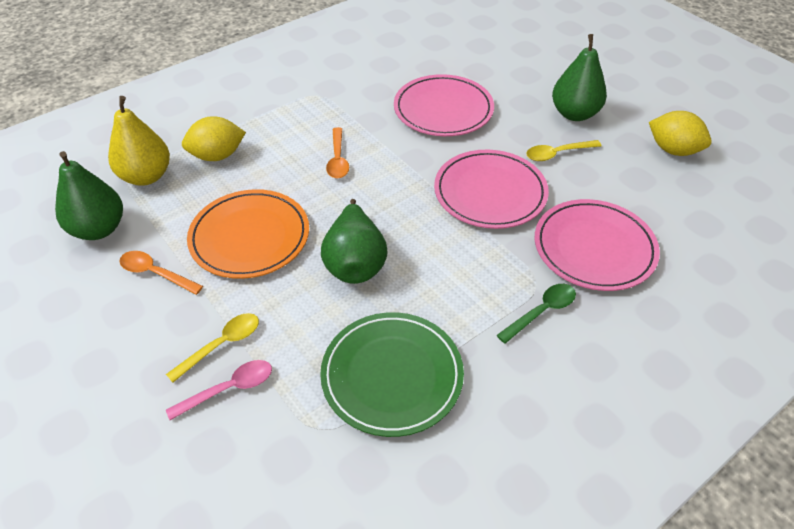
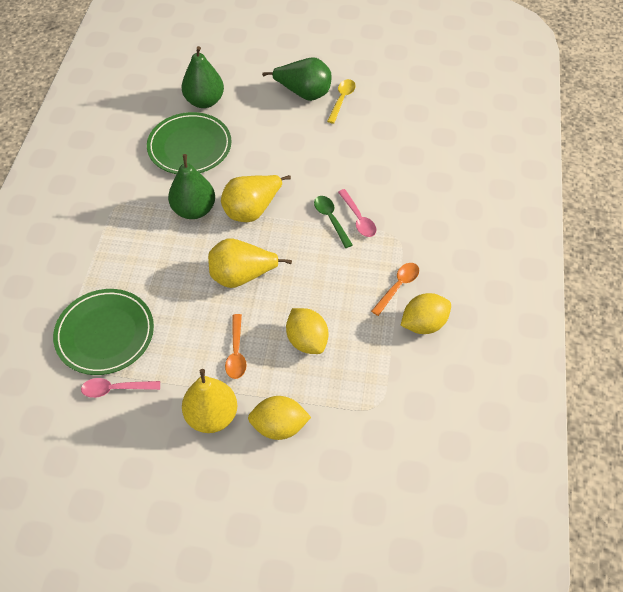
green plate: 1 -> 2
orange plate: 1 -> 0
pink plate: 3 -> 0
pink spoon: 1 -> 2
yellow lemon: 2 -> 3
yellow pear: 1 -> 3
yellow spoon: 2 -> 1

